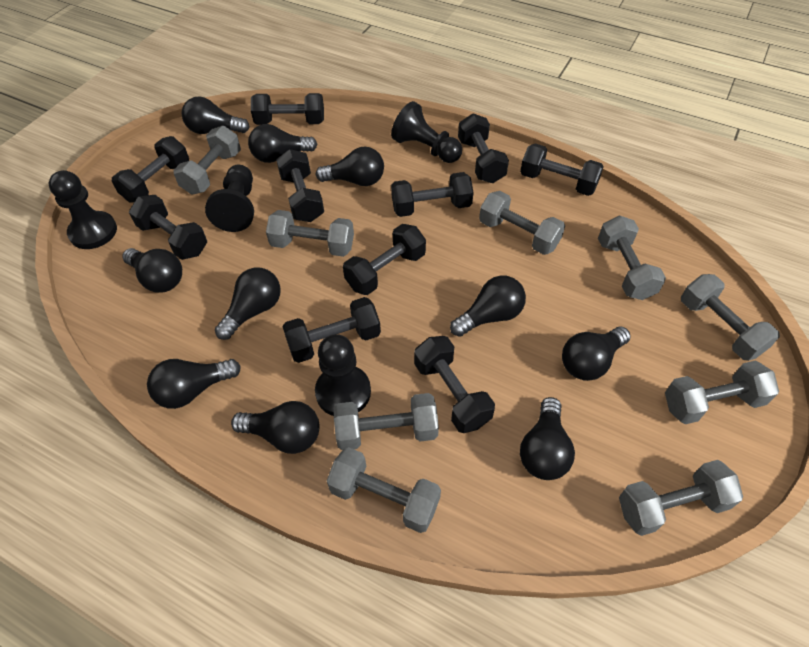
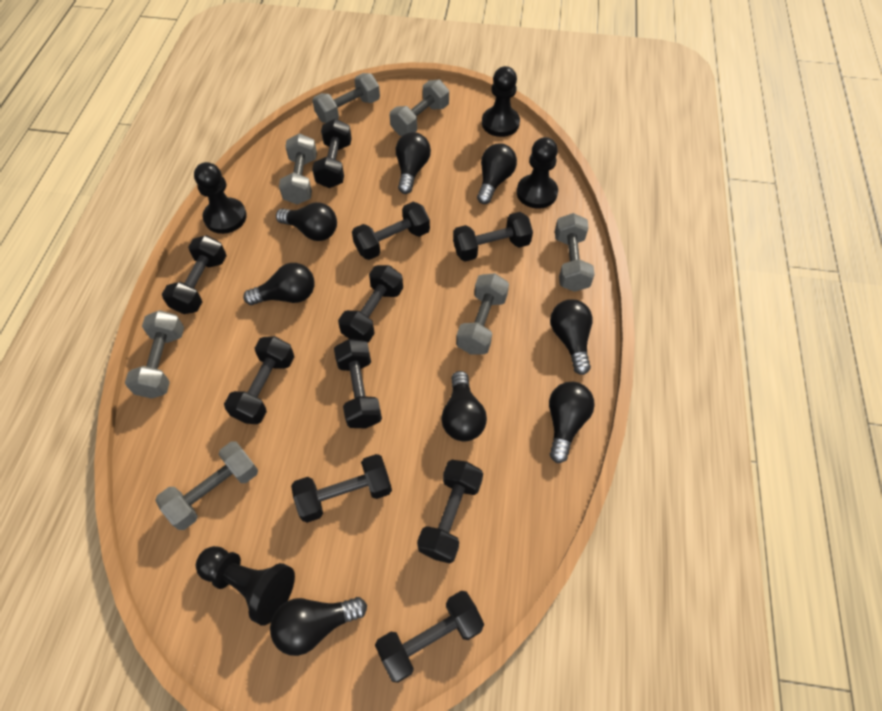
black light bulb: 10 -> 8
grey dumbbell: 9 -> 7

